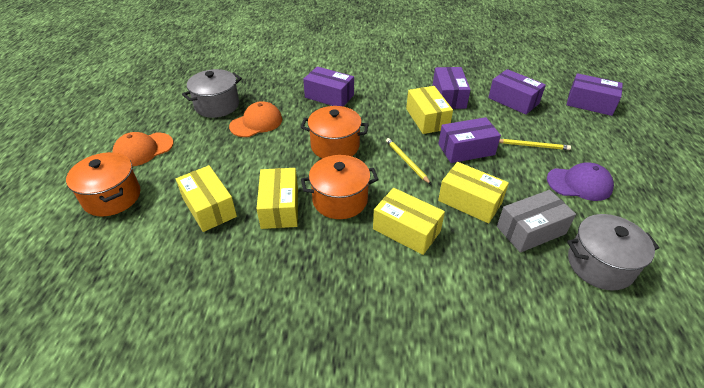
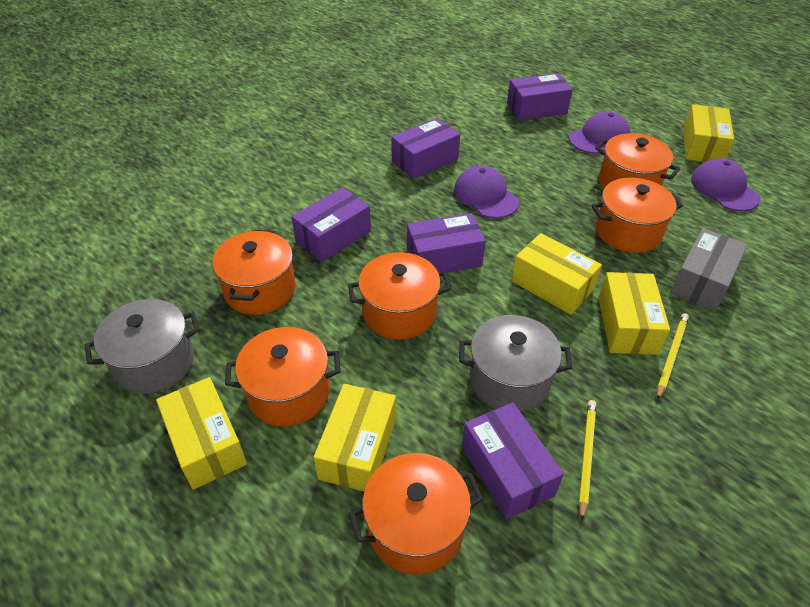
orange cap: 2 -> 0
orange pot: 3 -> 6
purple cap: 1 -> 3

